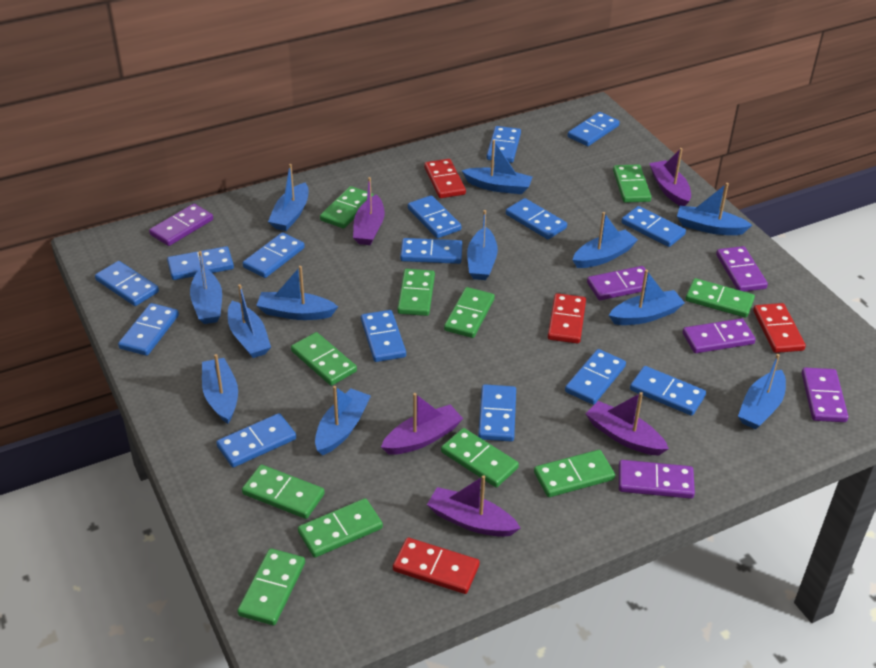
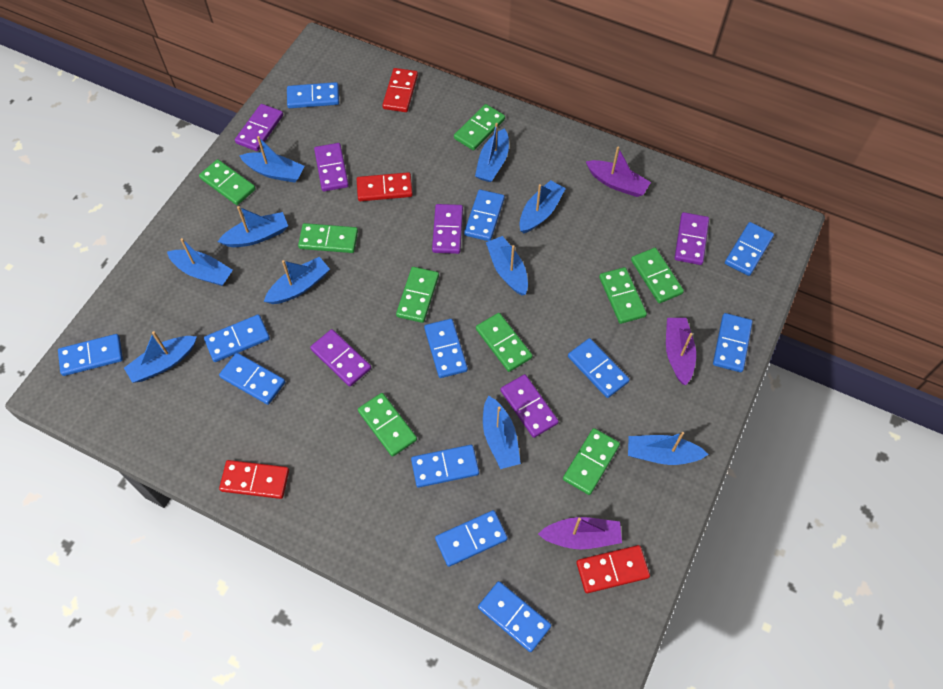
blue boat: 12 -> 10
blue domino: 15 -> 12
green domino: 11 -> 9
purple boat: 5 -> 3

